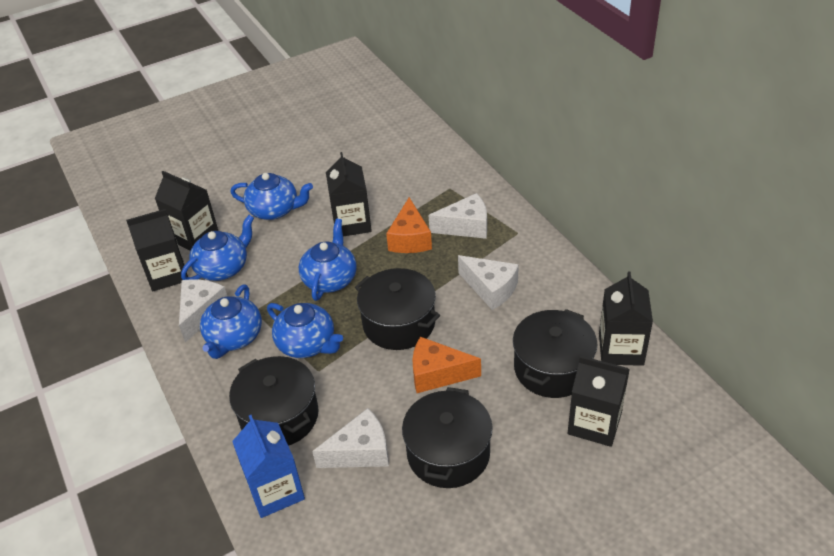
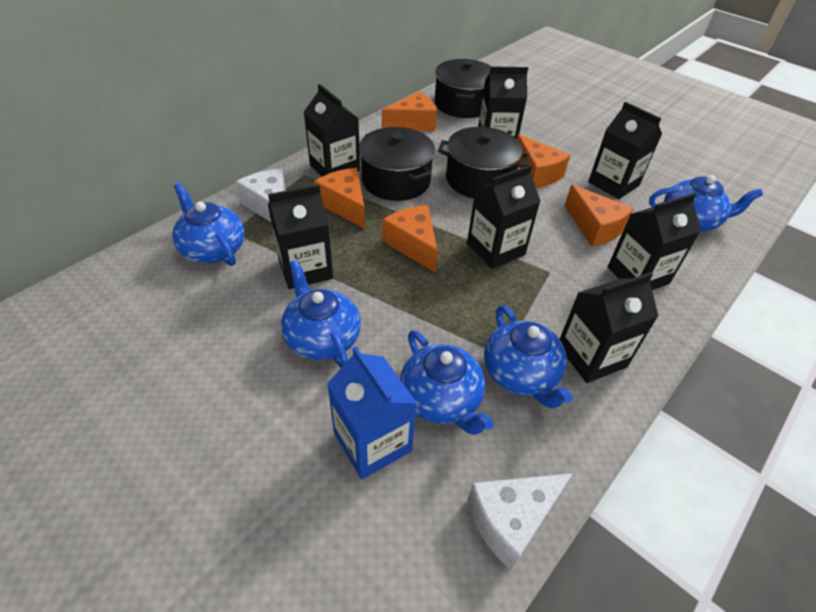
black carton: 5 -> 7
black pot: 4 -> 3
orange cheese: 2 -> 5
white cheese: 4 -> 2

